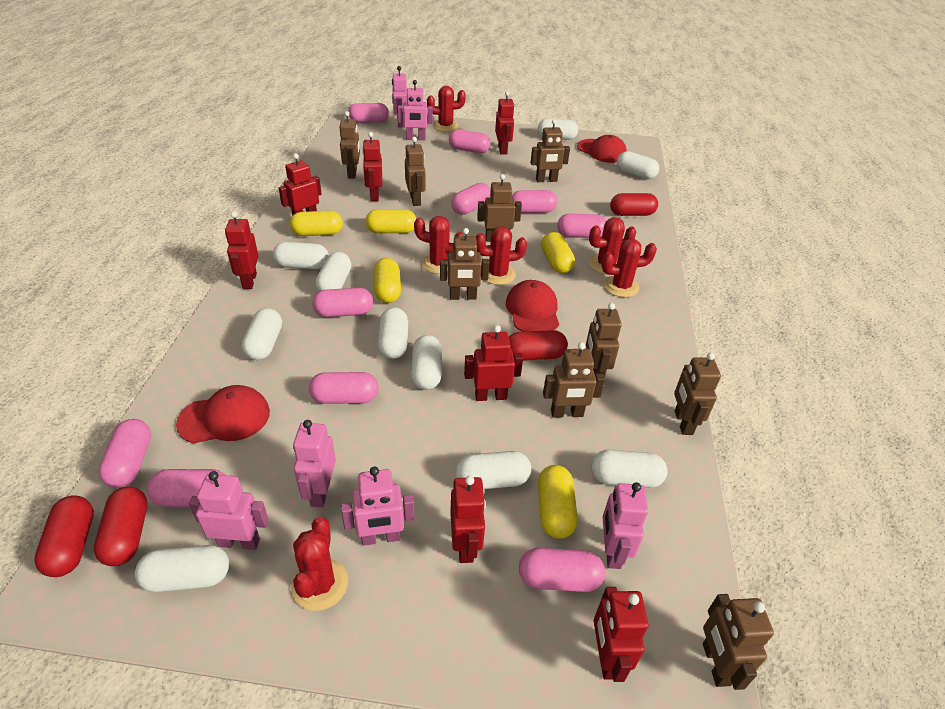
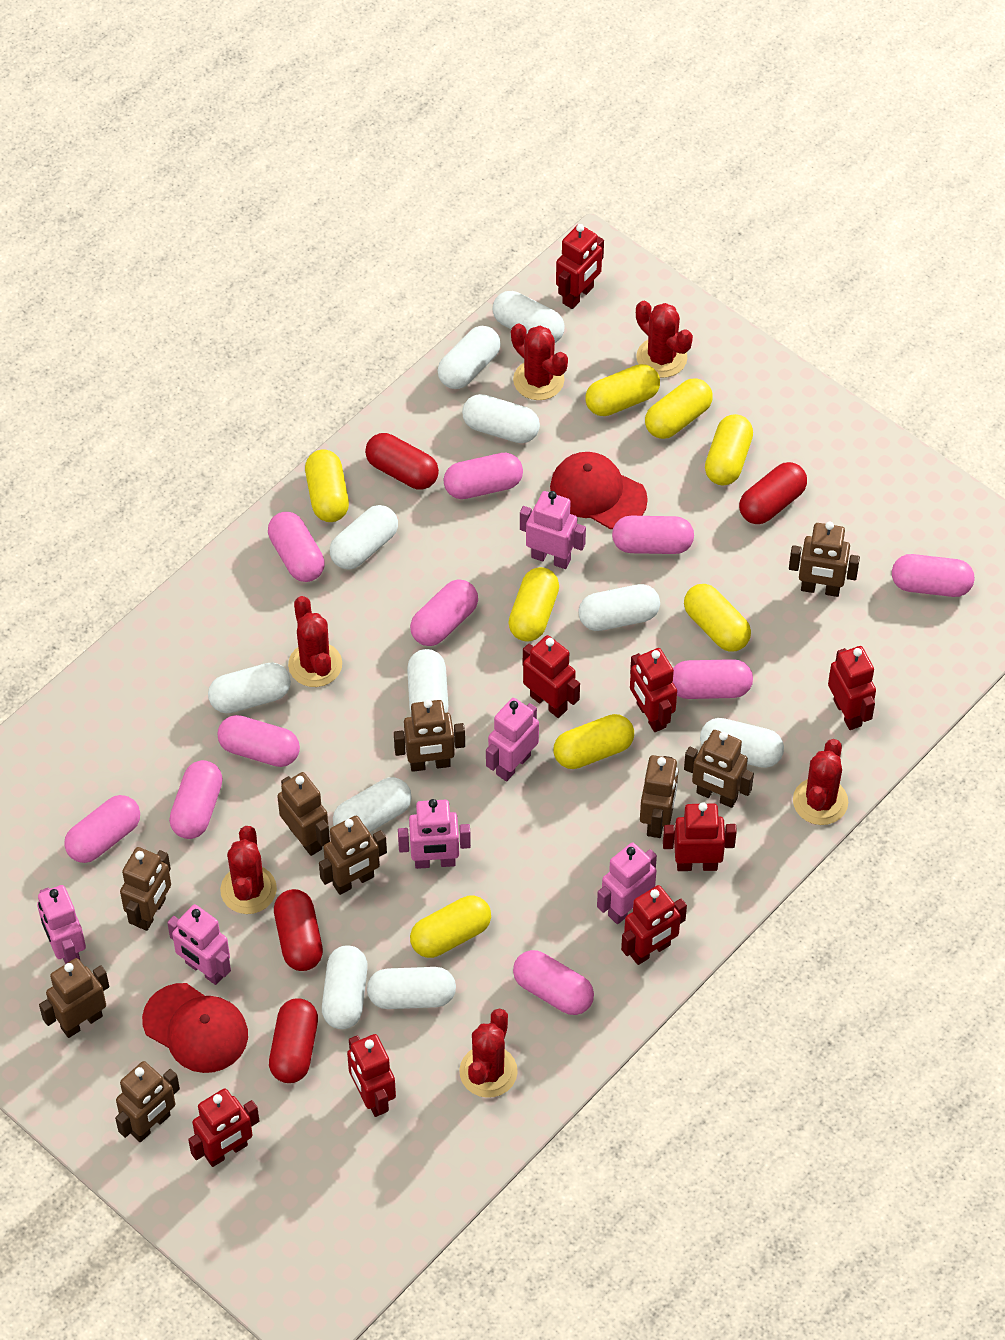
red cap: 3 -> 2
red robot: 7 -> 8
white capsule: 10 -> 11
yellow capsule: 5 -> 8

